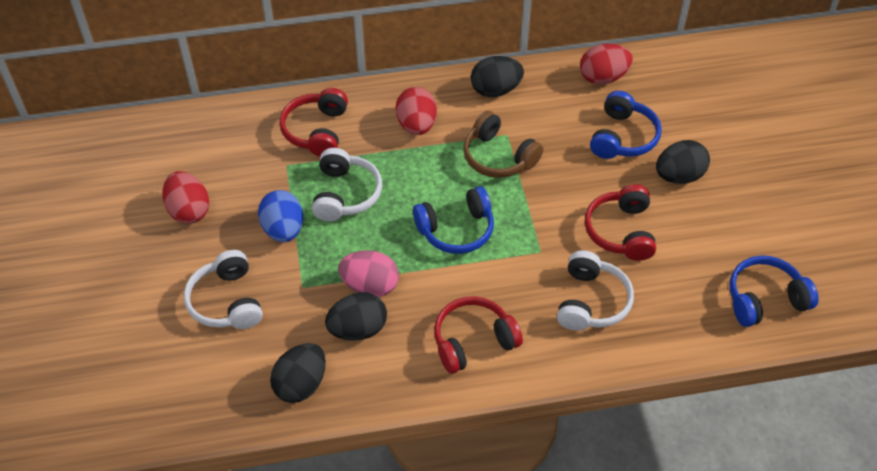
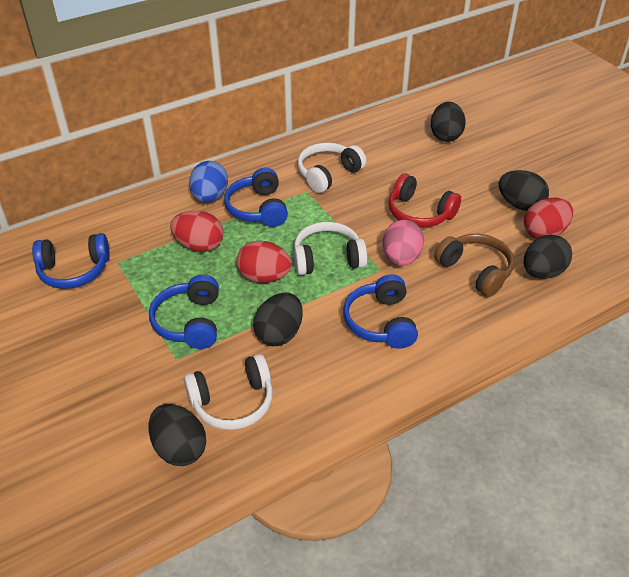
black egg: 4 -> 5
blue headphones: 3 -> 4
red headphones: 3 -> 1

